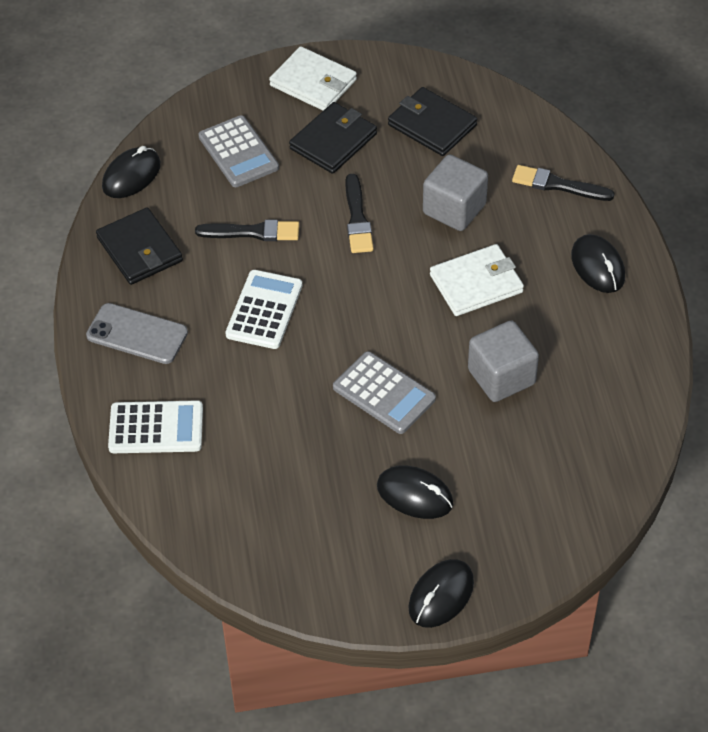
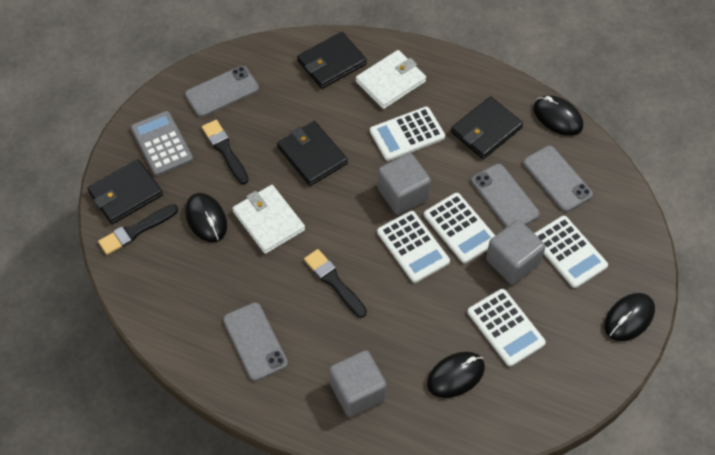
black wallet: 3 -> 4
grey calculator: 2 -> 1
grey cube: 2 -> 3
grey phone: 1 -> 4
white calculator: 2 -> 5

